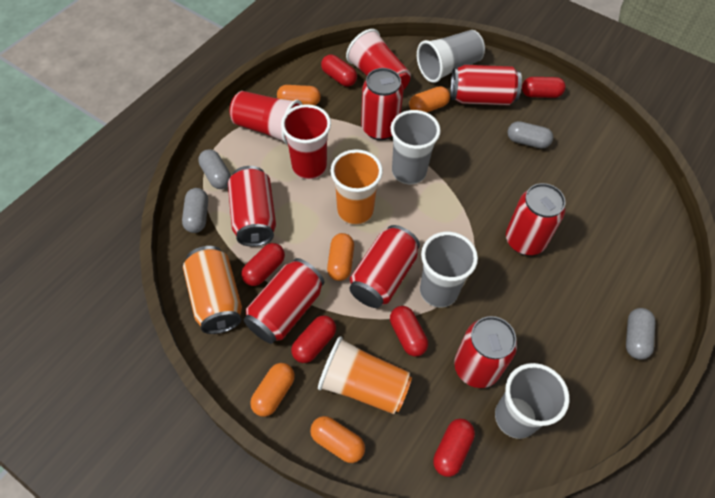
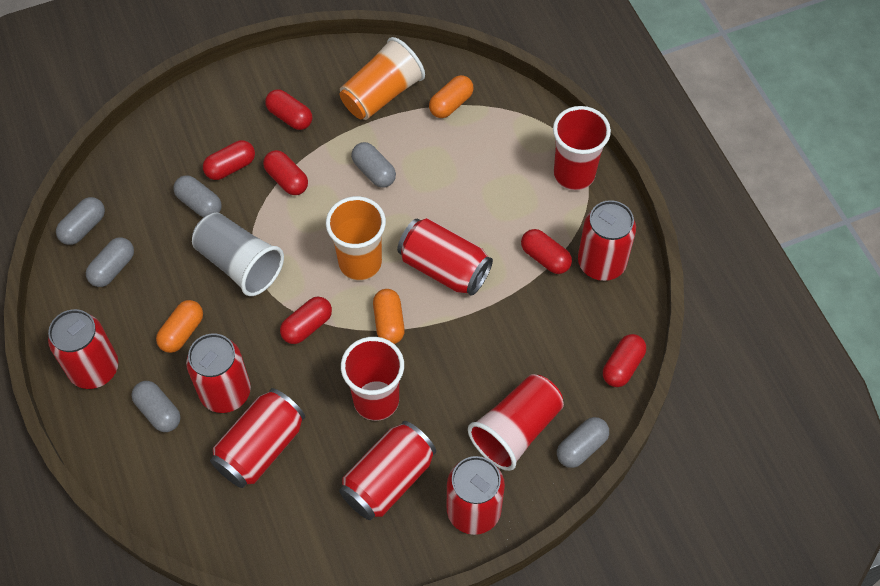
grey capsule: 4 -> 6
grey cup: 4 -> 1
orange can: 1 -> 0
orange capsule: 5 -> 3

